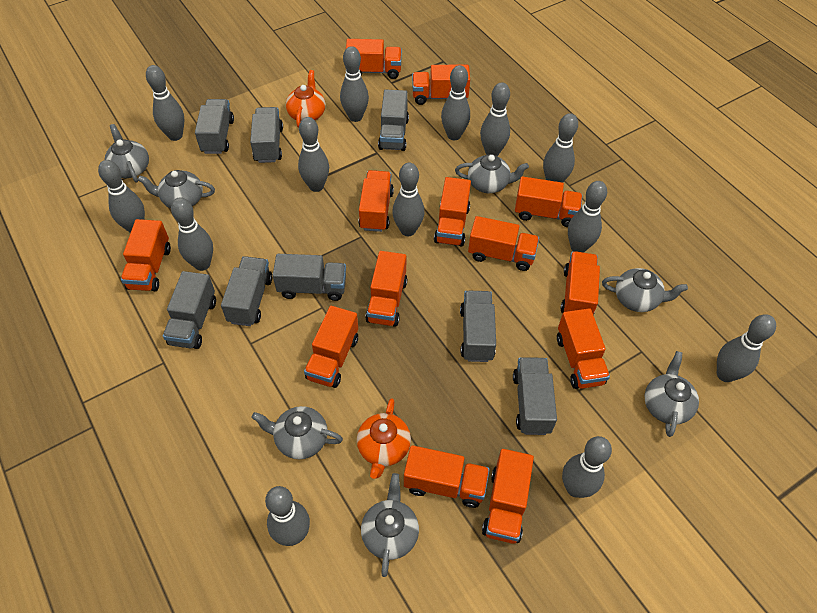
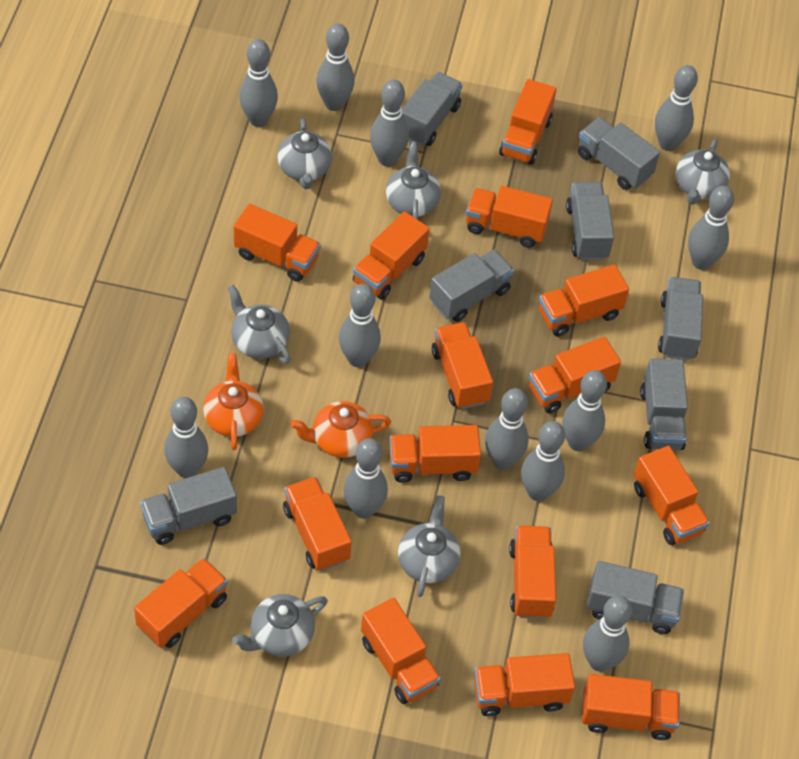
grey bowling pin: 13 -> 12
grey teapot: 7 -> 6
orange truck: 13 -> 15

